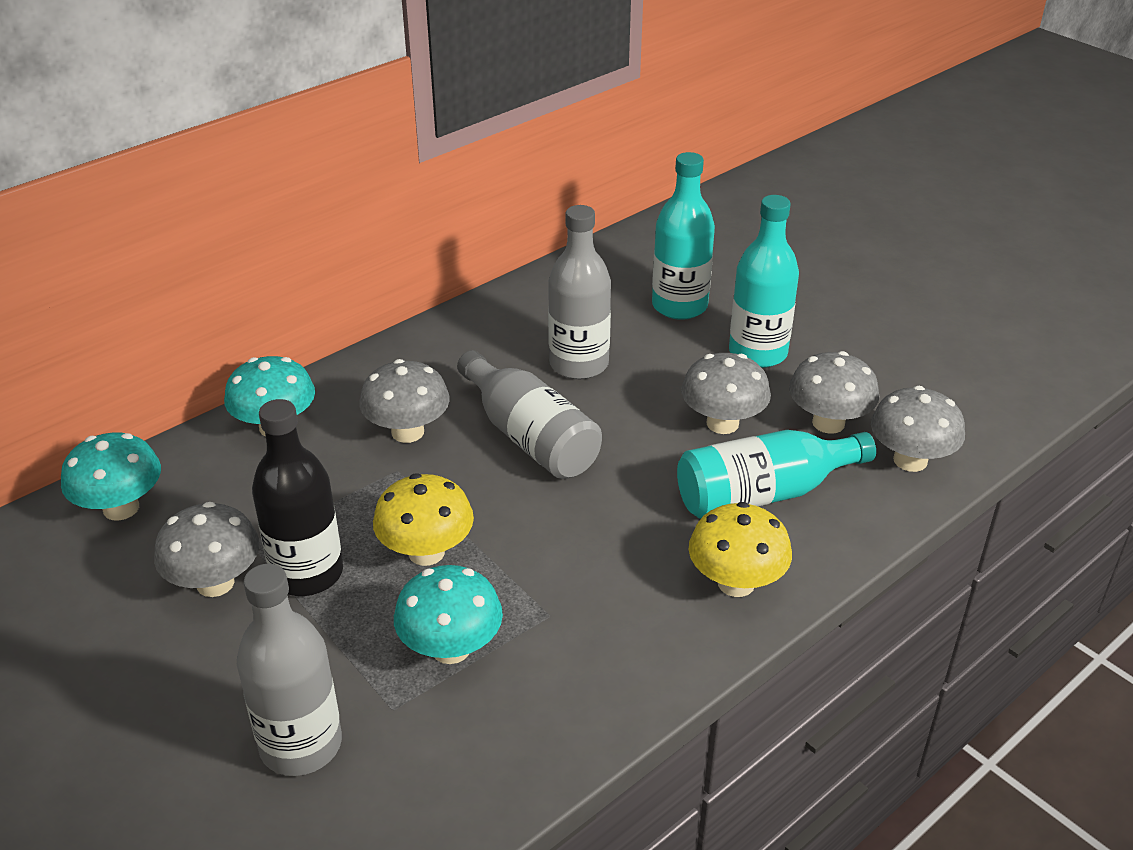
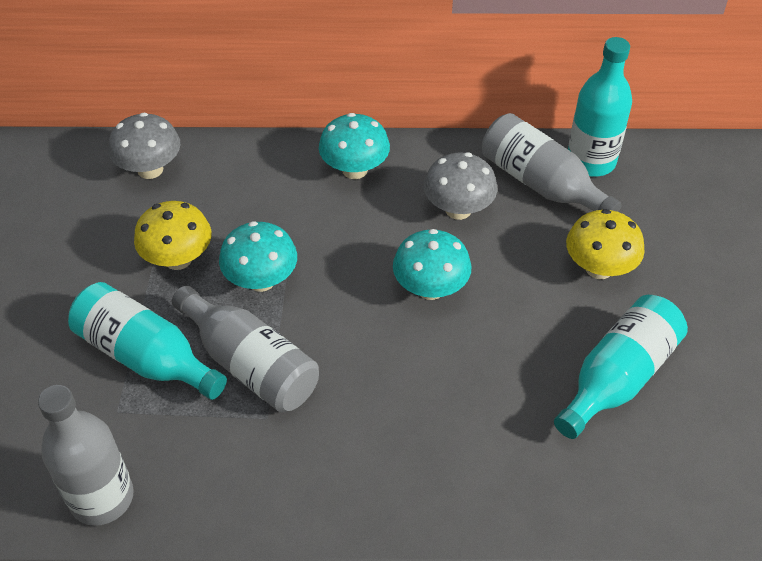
black bottle: 1 -> 0
grey mushroom: 5 -> 2

